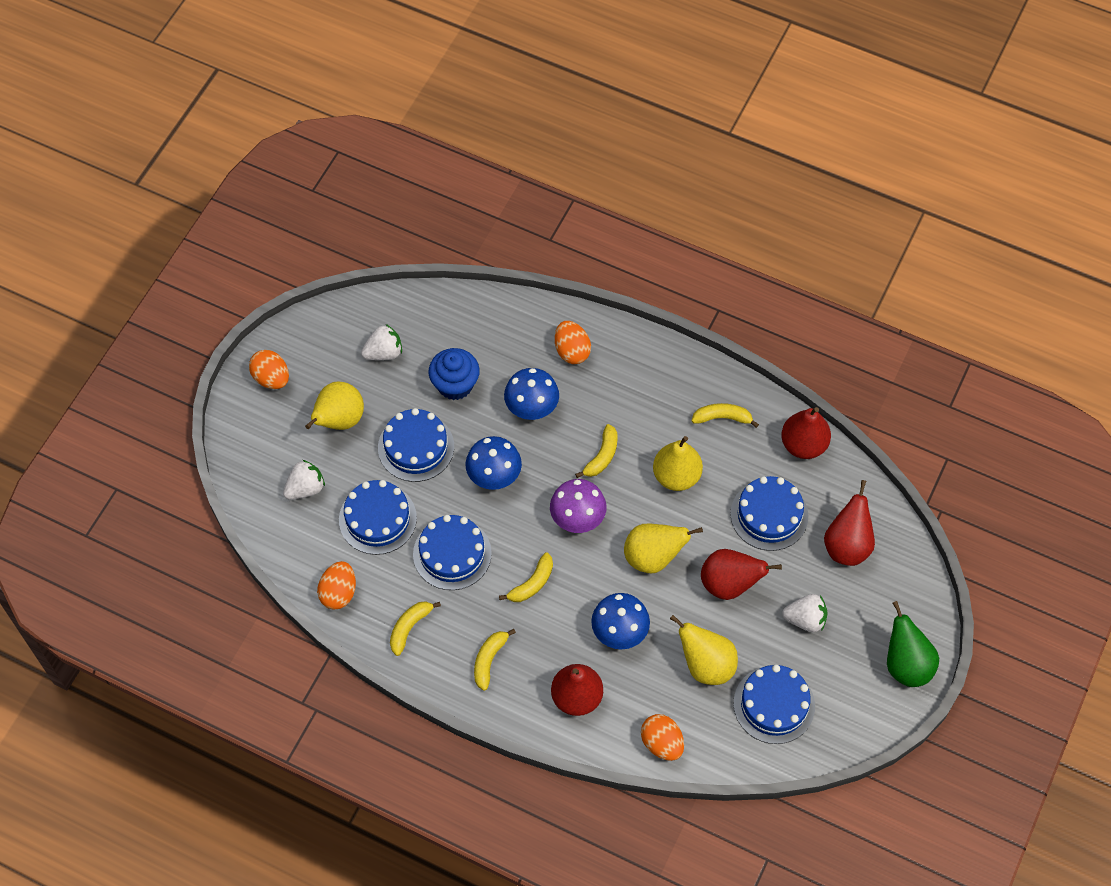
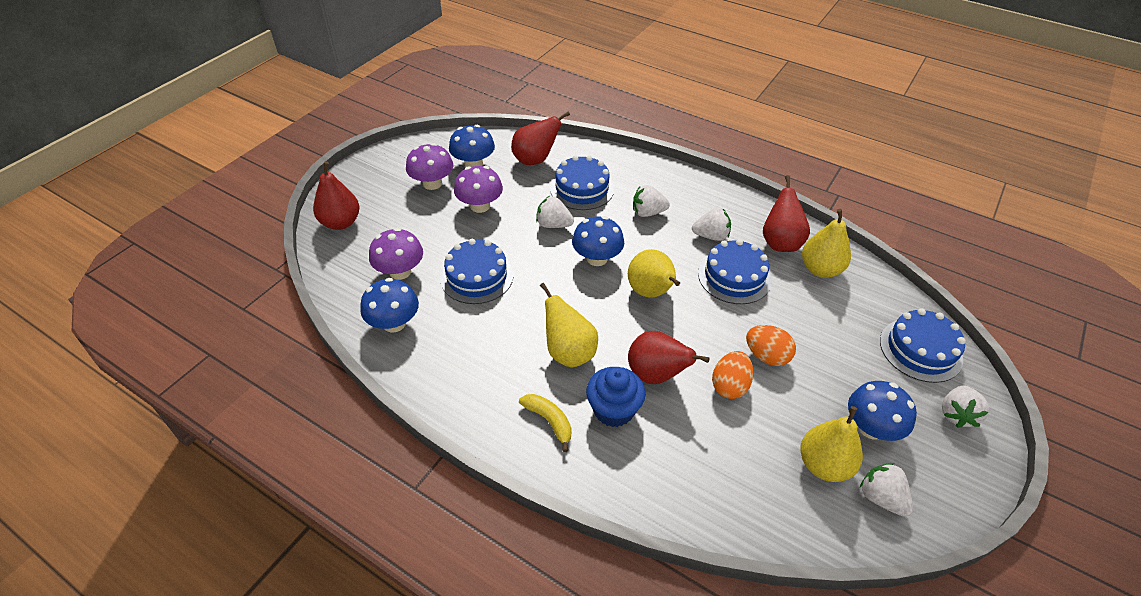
blue cake: 5 -> 4
blue mushroom: 3 -> 4
green pear: 1 -> 0
orange egg: 4 -> 2
purple mushroom: 1 -> 3
white strawberry: 3 -> 5
yellow banana: 5 -> 1

